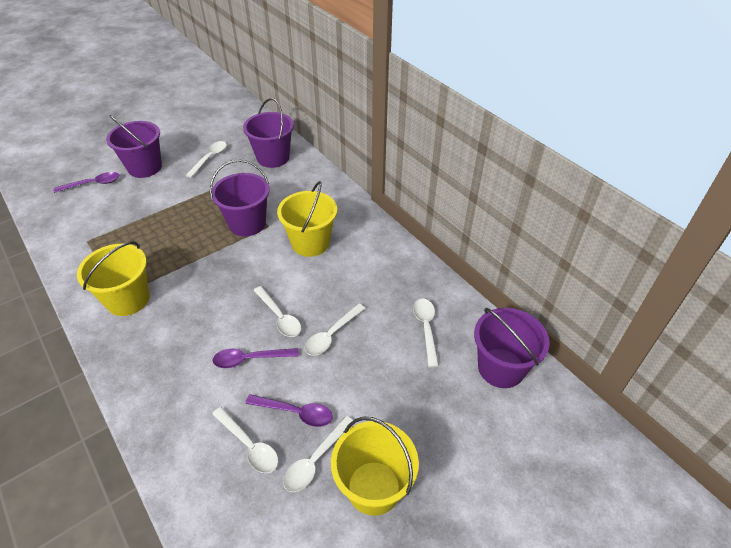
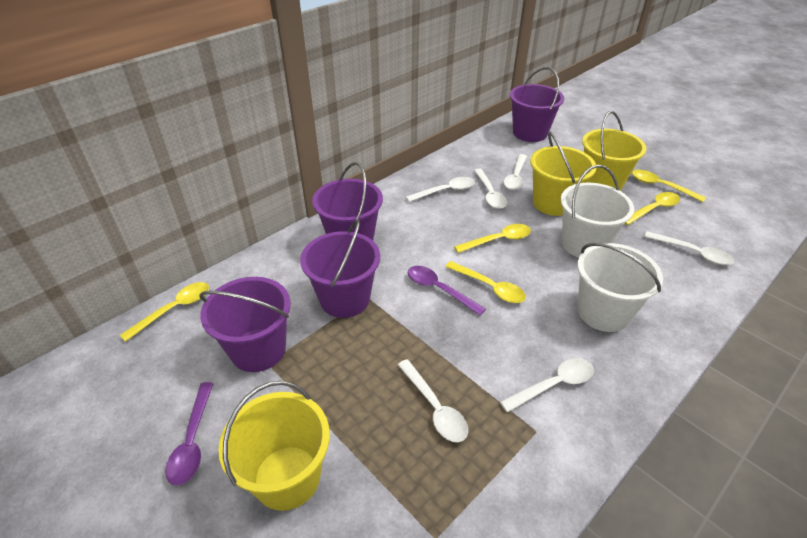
purple spoon: 3 -> 2
white bucket: 0 -> 2
yellow spoon: 0 -> 5

